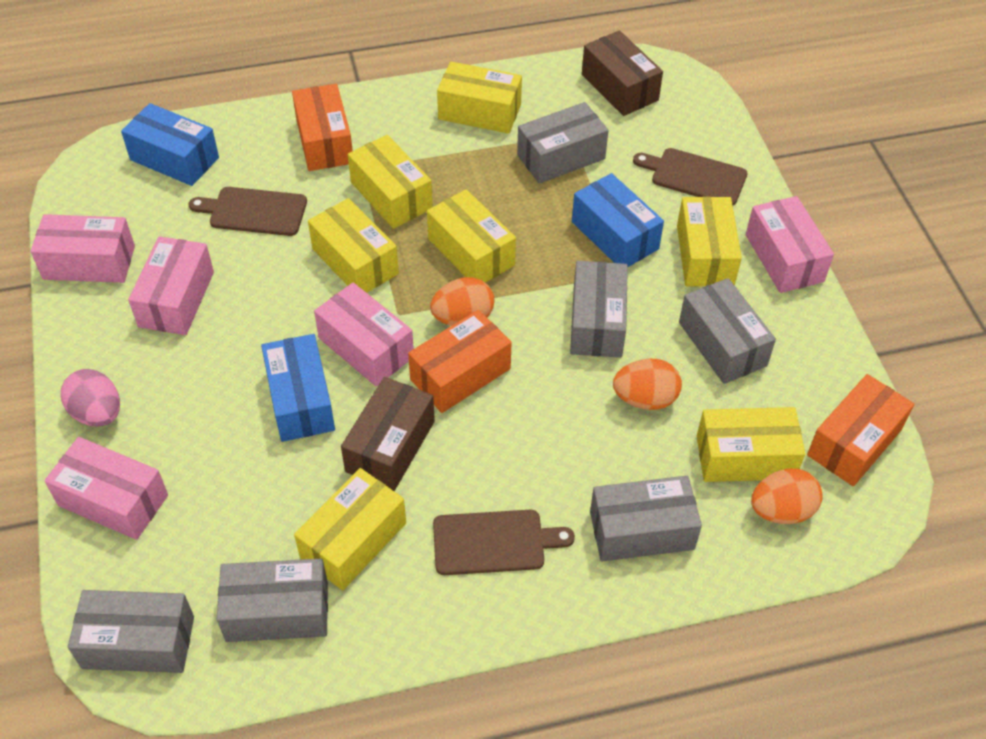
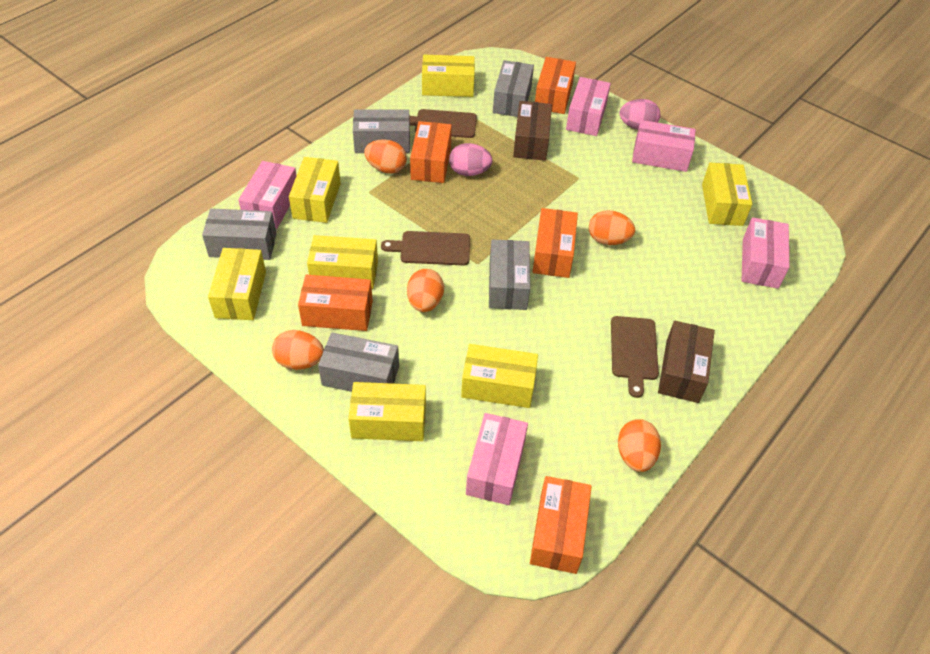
blue box: 3 -> 0
grey box: 6 -> 5
orange box: 3 -> 5
orange egg: 3 -> 5
pink egg: 1 -> 2

